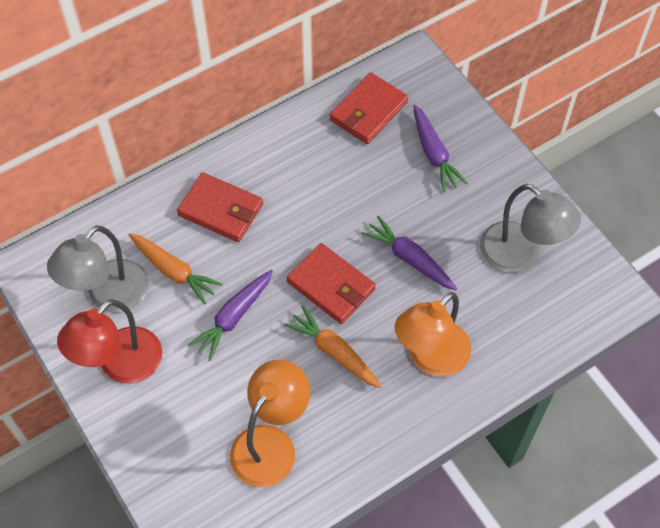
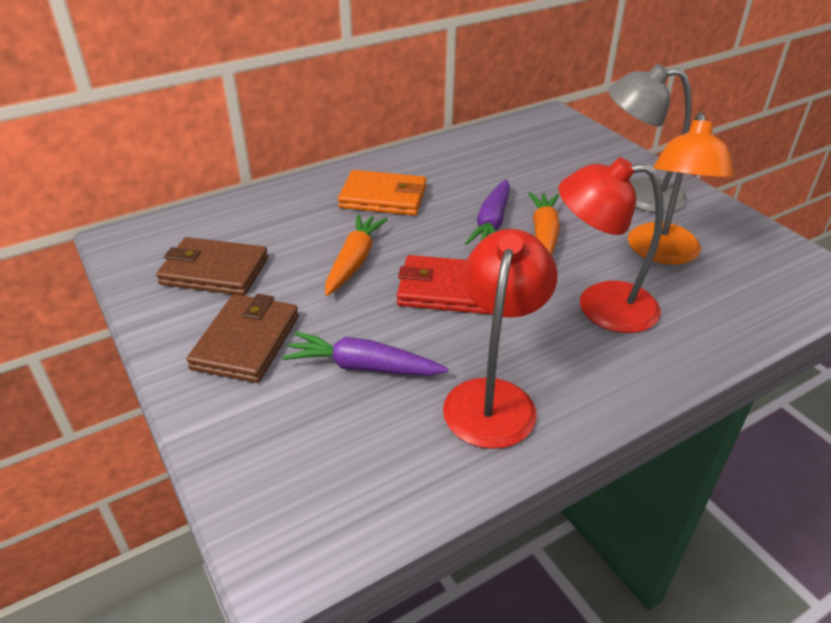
brown wallet: 0 -> 2
grey lamp: 2 -> 1
orange lamp: 2 -> 1
orange wallet: 0 -> 1
purple carrot: 3 -> 2
red lamp: 1 -> 2
red wallet: 3 -> 1

